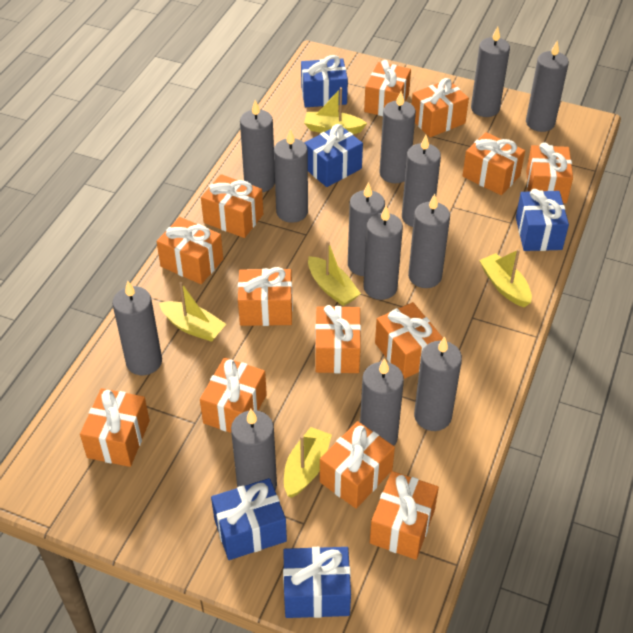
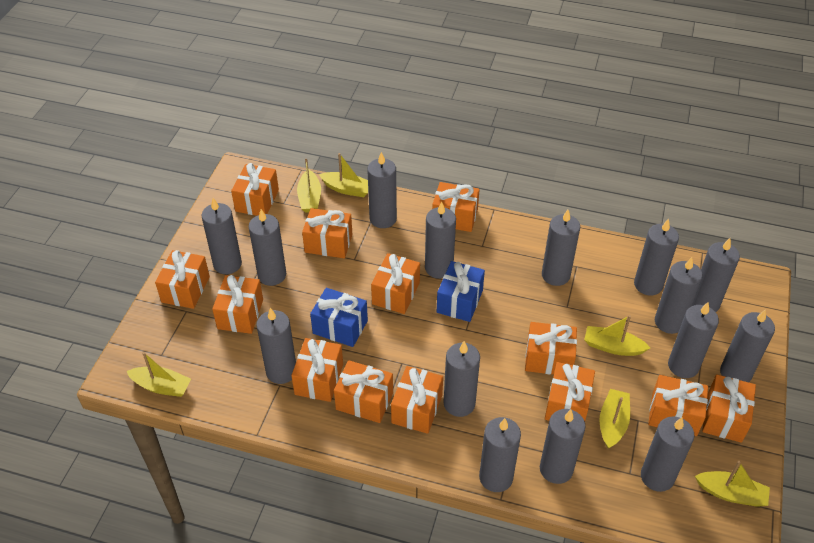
blue gift: 5 -> 2
grey candle: 13 -> 15
yellow boat: 5 -> 6

